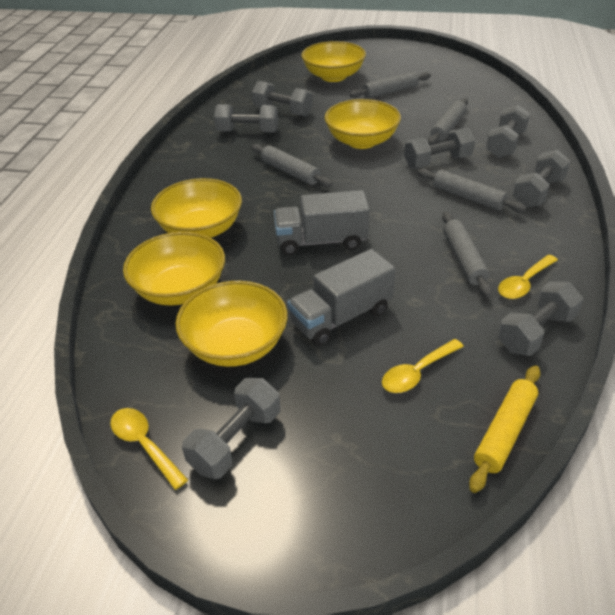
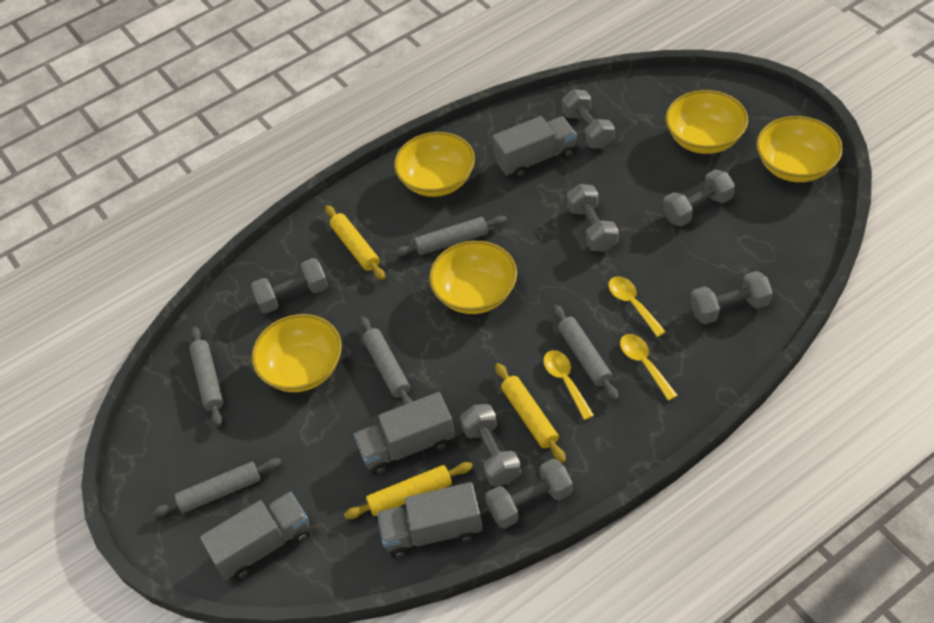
grey truck: 2 -> 4
yellow rolling pin: 1 -> 3

